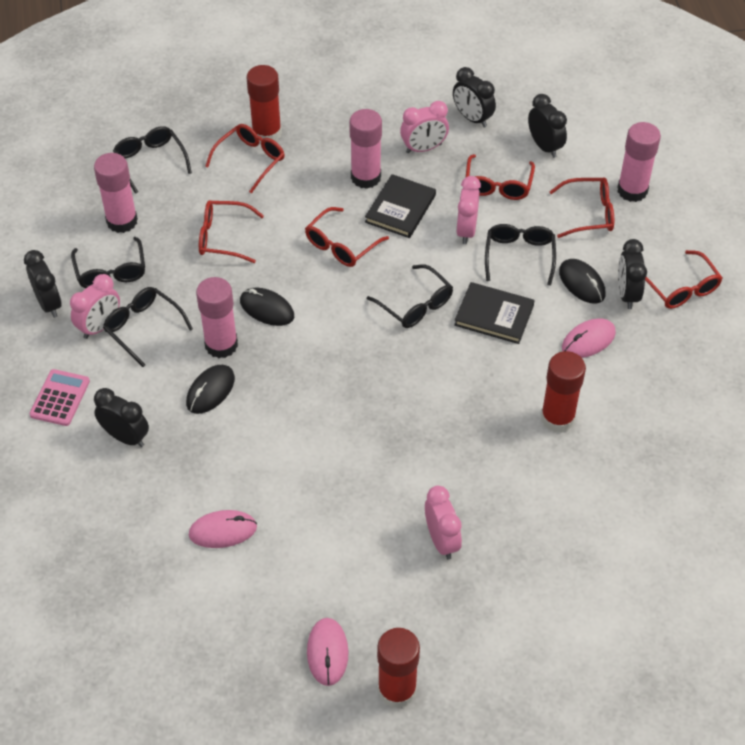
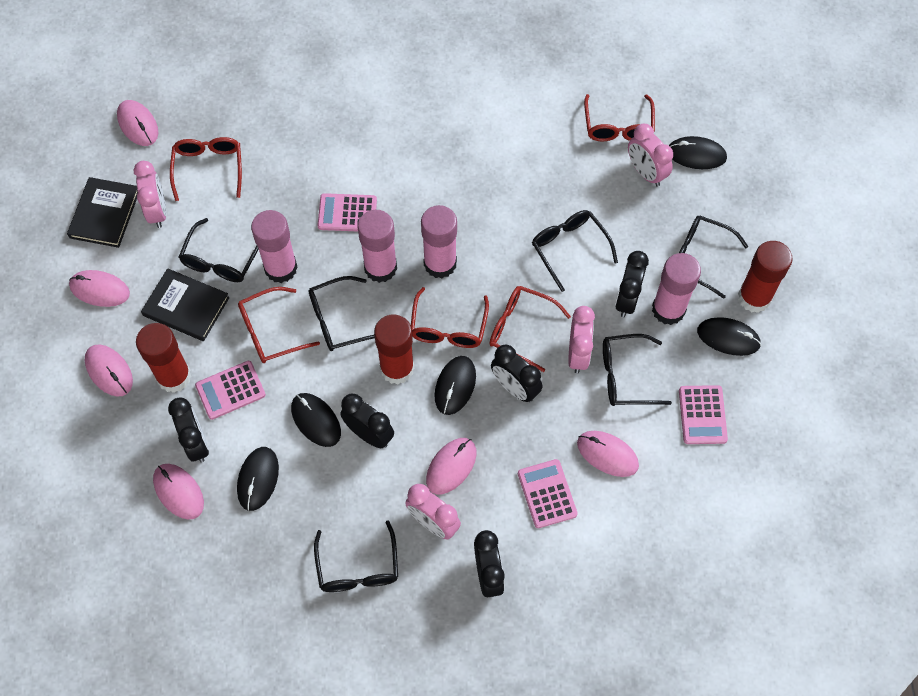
black glasses: 5 -> 6
black mouse: 3 -> 5
pink calculator: 1 -> 4
pink mouse: 3 -> 6
red glasses: 6 -> 5

